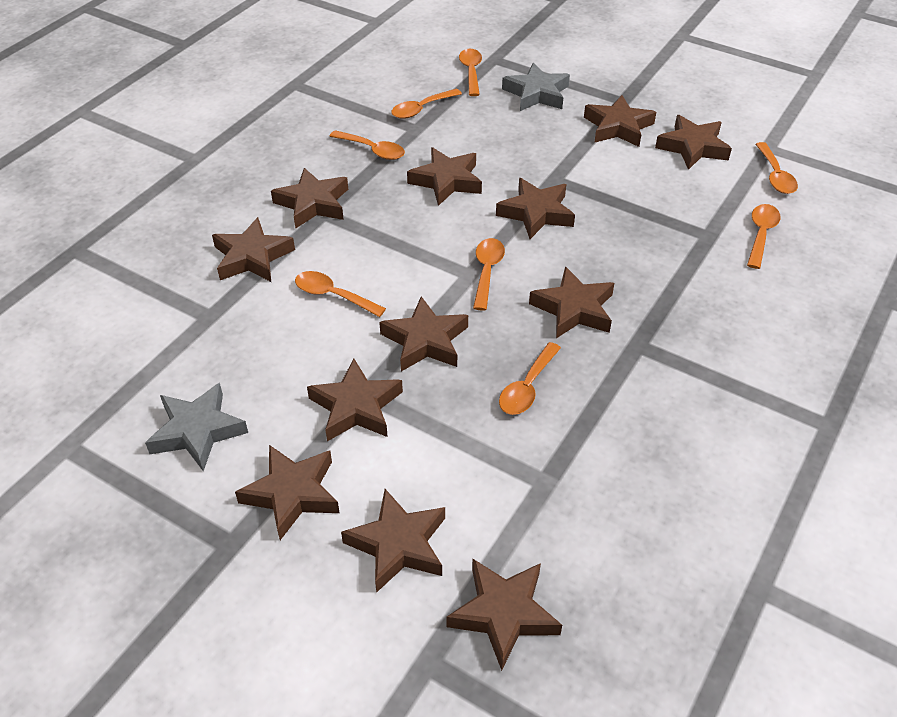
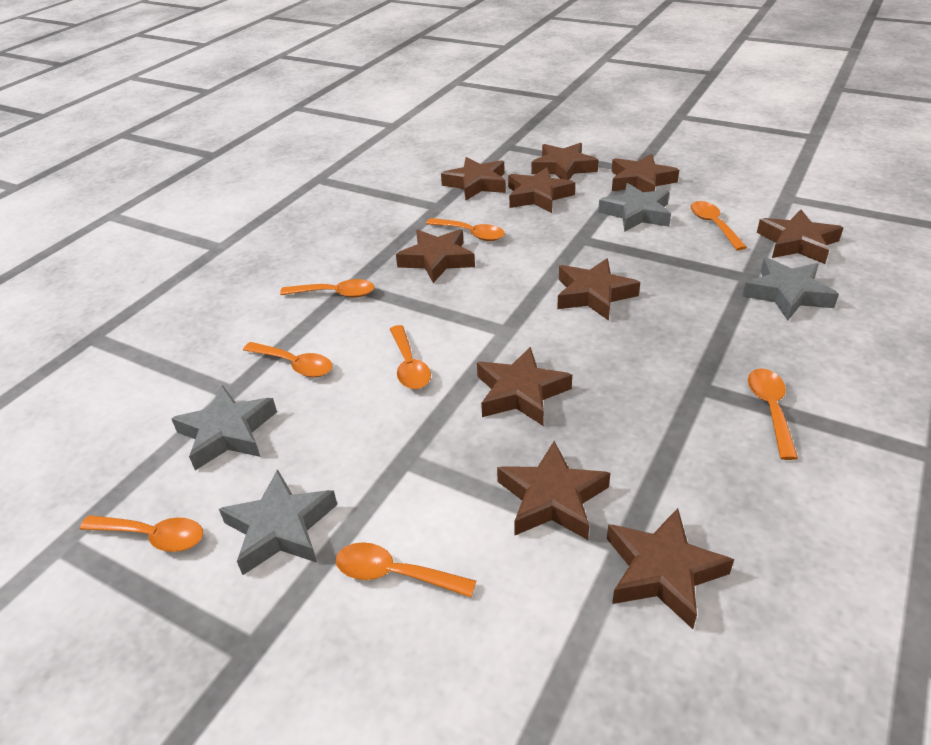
brown star: 12 -> 10
grey star: 2 -> 4

